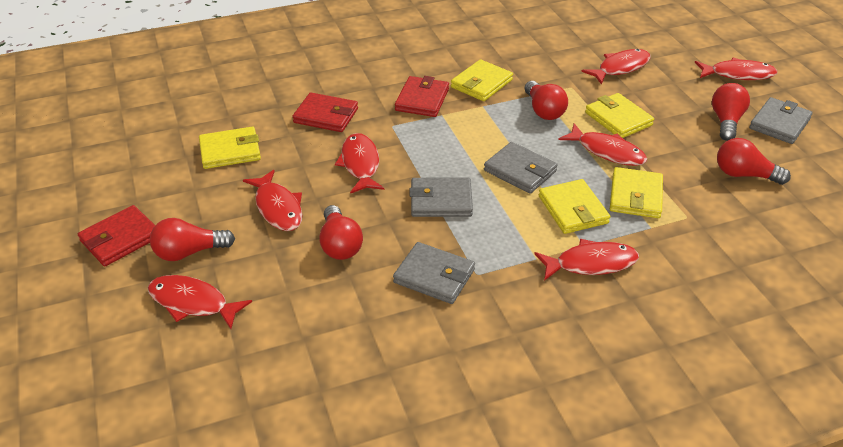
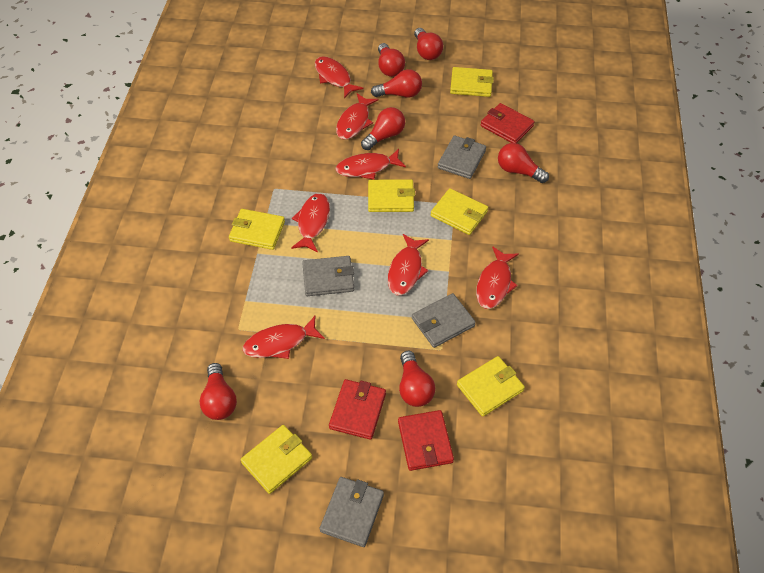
red light bulb: 5 -> 7
yellow wallet: 5 -> 6

